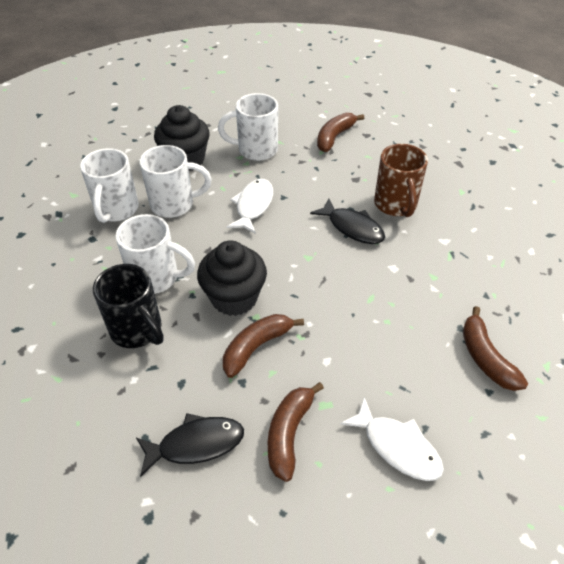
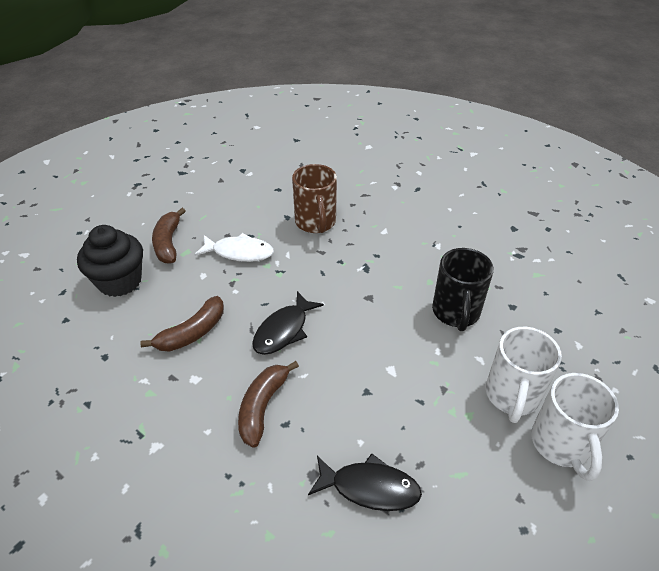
black cupcake: 2 -> 1
brown banana: 4 -> 3
white fish: 2 -> 1
white mug: 4 -> 2

